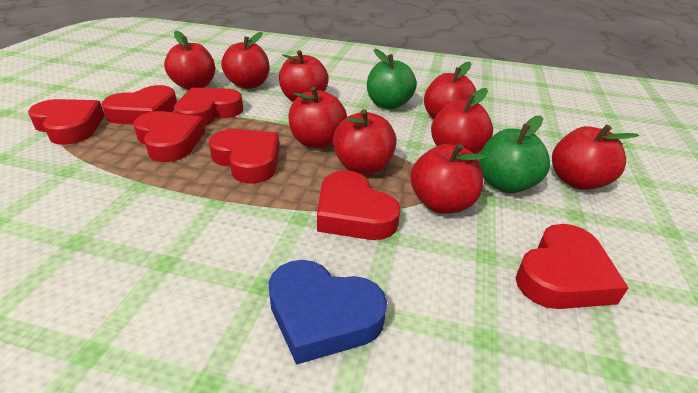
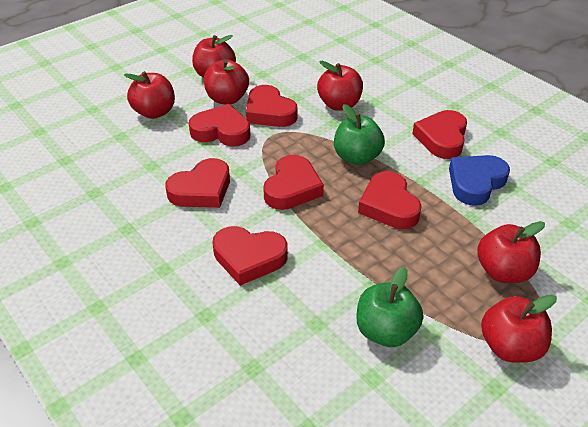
red apple: 9 -> 6

